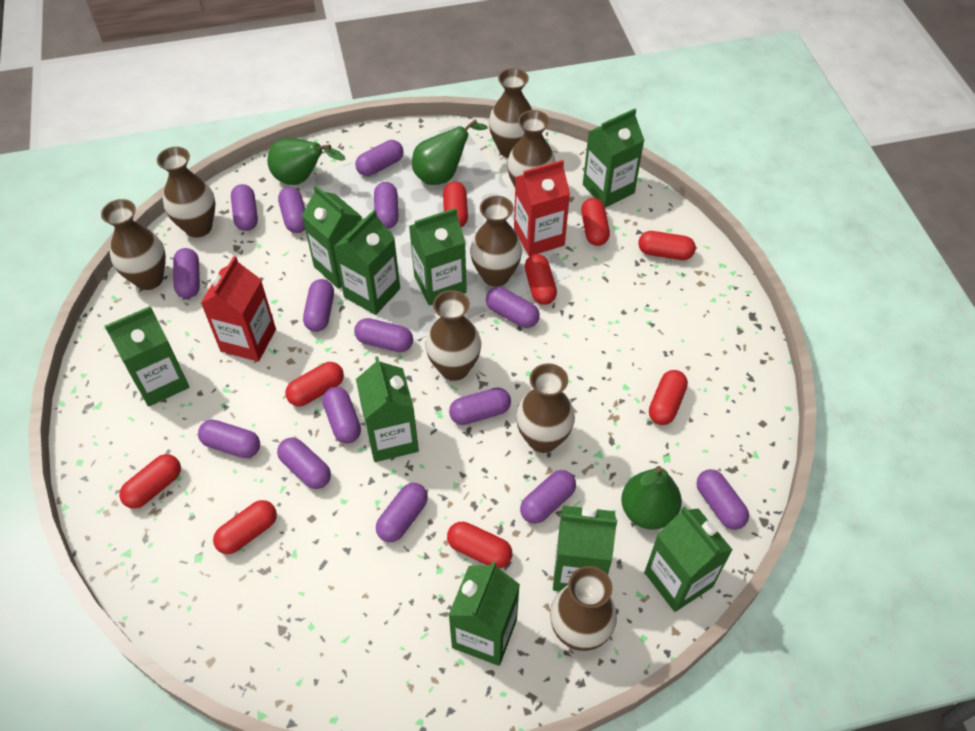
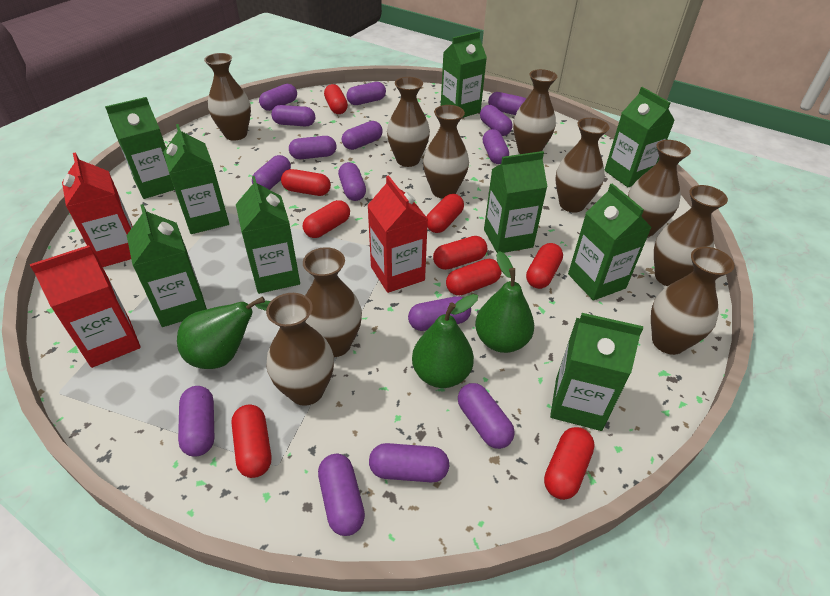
brown vase: 8 -> 10
red carton: 2 -> 3

